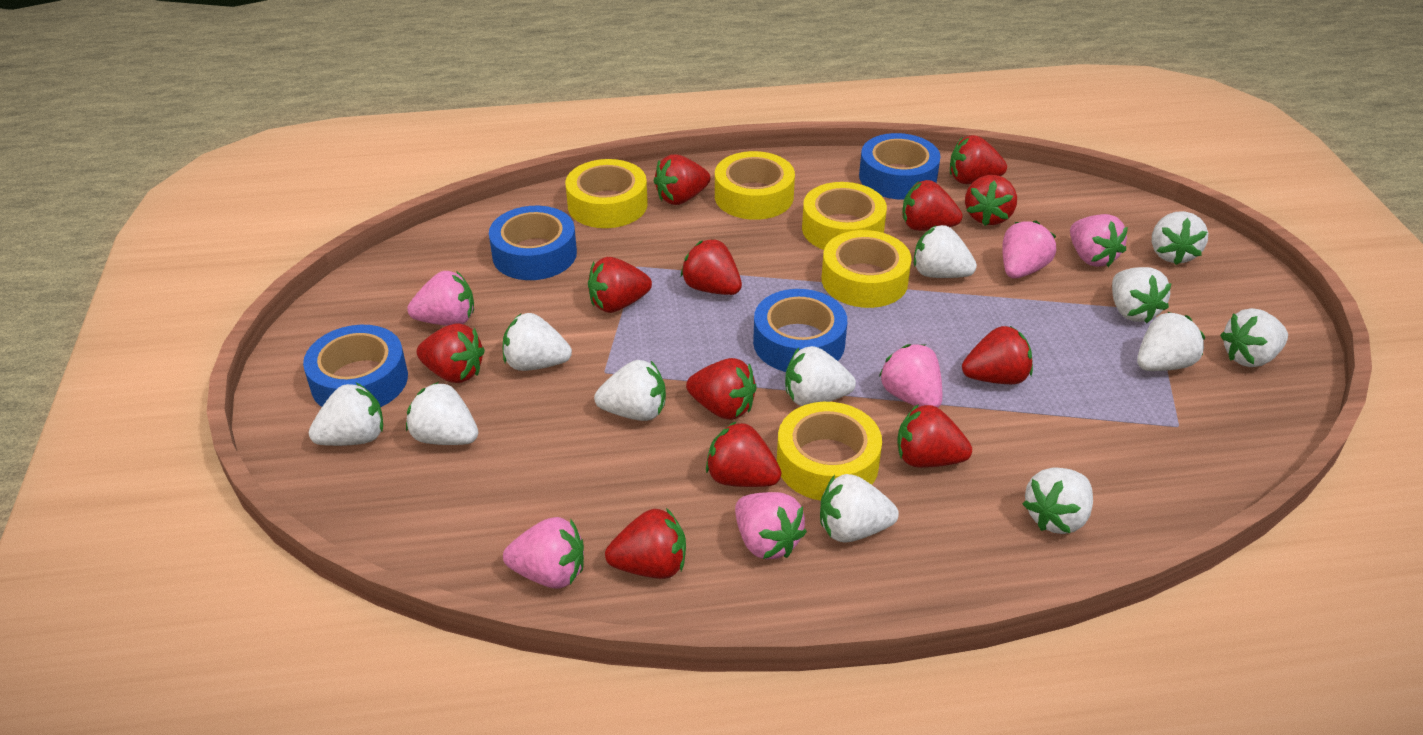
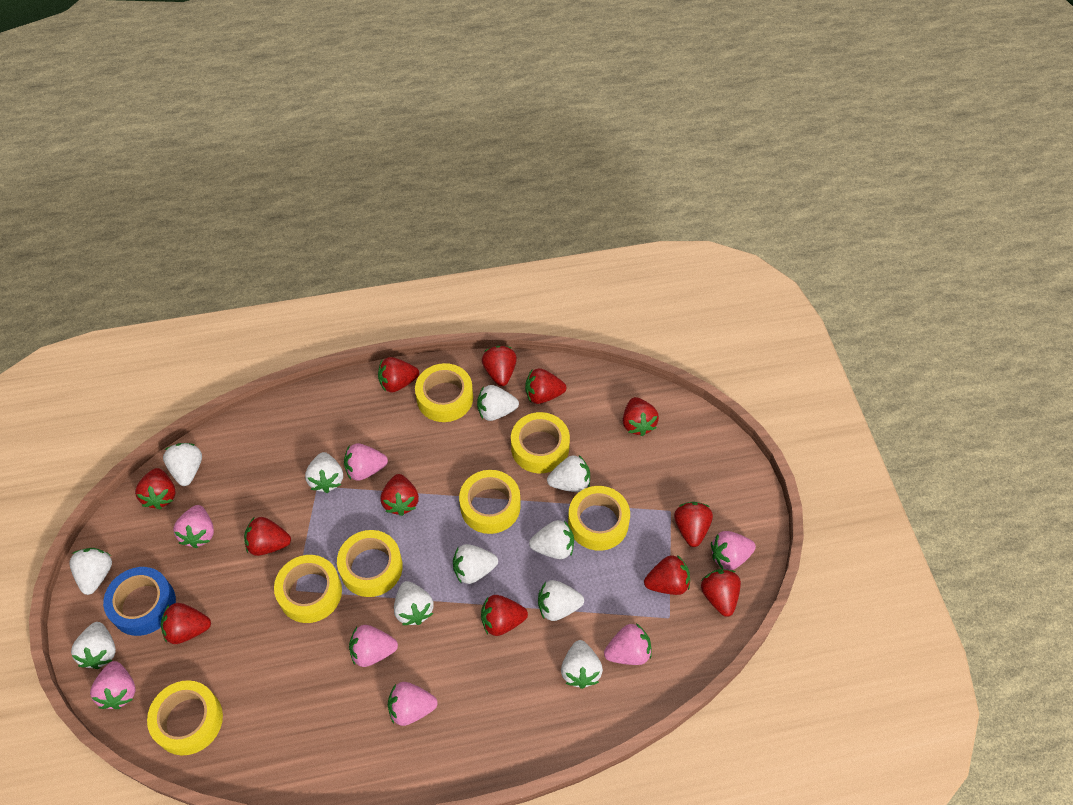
blue tape: 4 -> 1
pink strawberry: 6 -> 7
white strawberry: 12 -> 11
yellow tape: 5 -> 7

